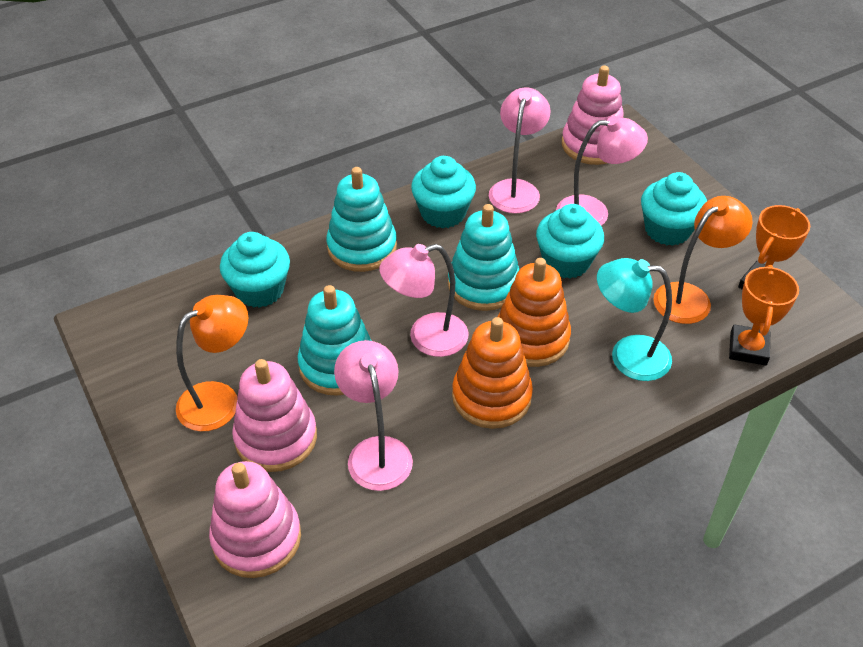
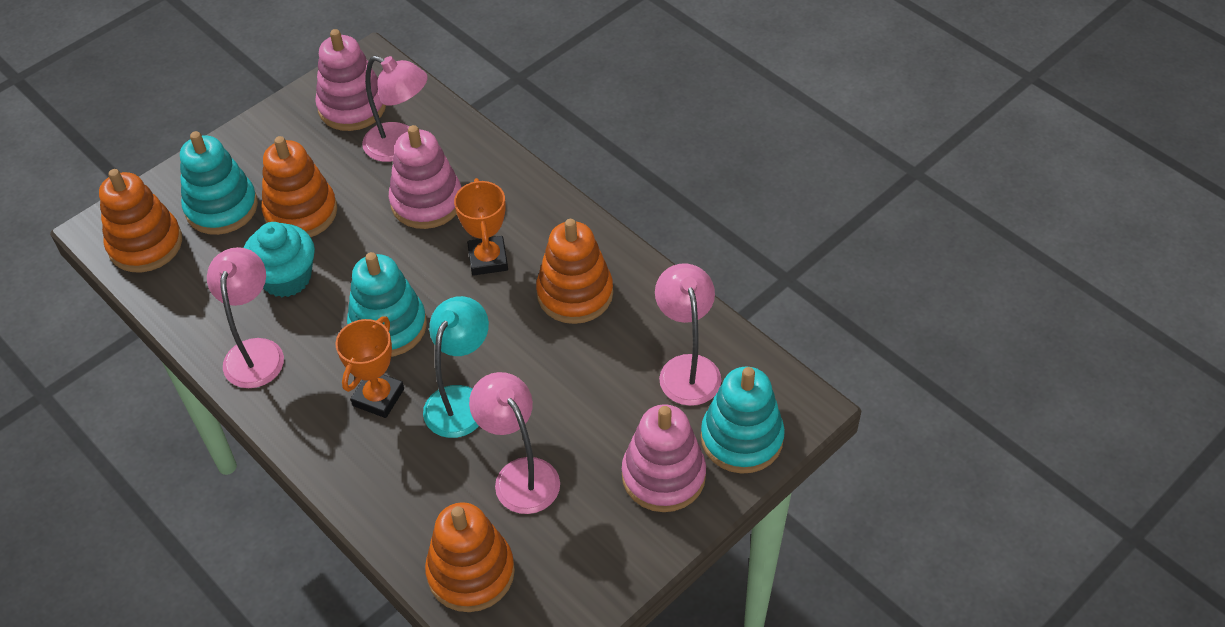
orange lamp: 2 -> 0
orange stacking toy: 2 -> 4
turquoise cupcake: 4 -> 1

